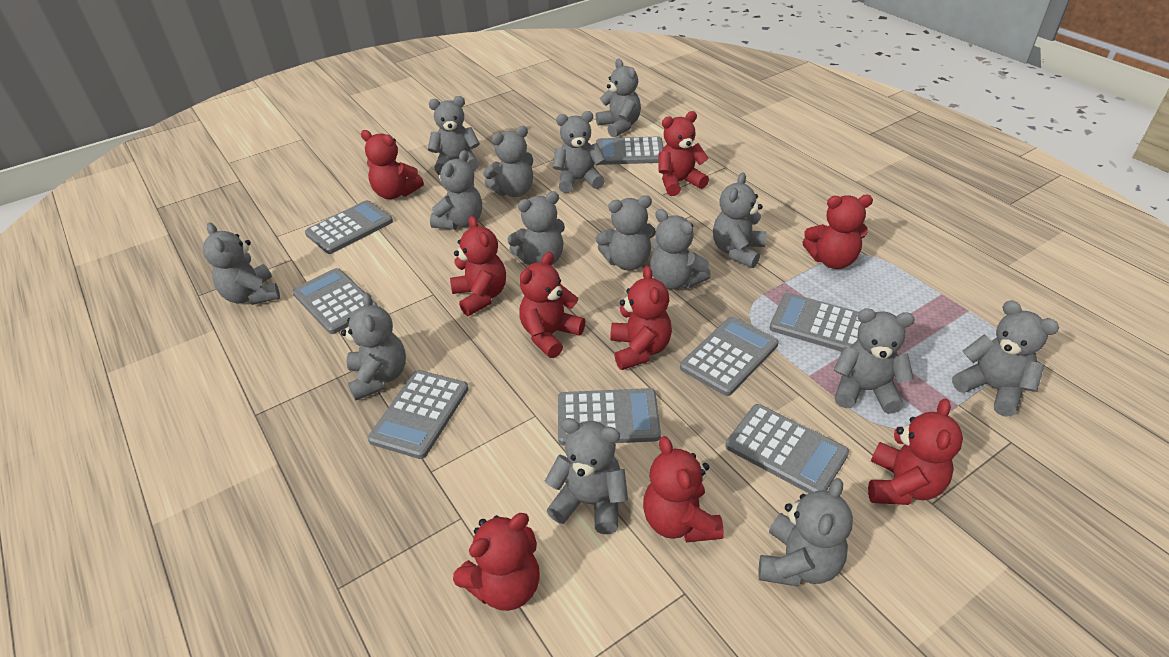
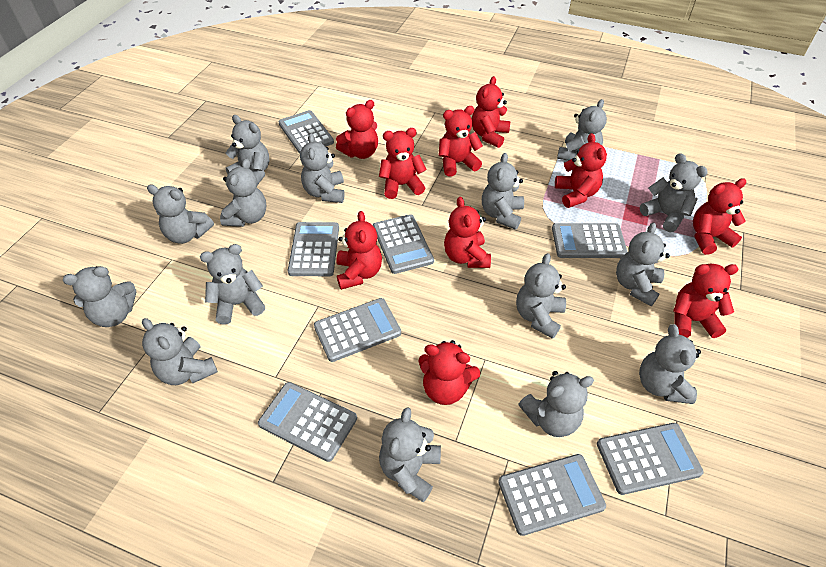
red teddy bear: 9 -> 10

